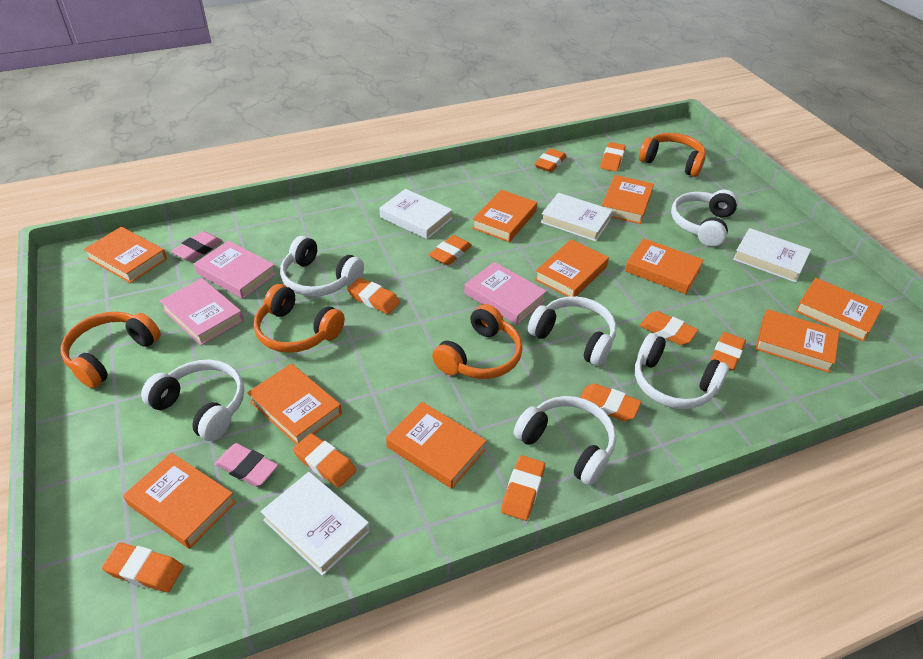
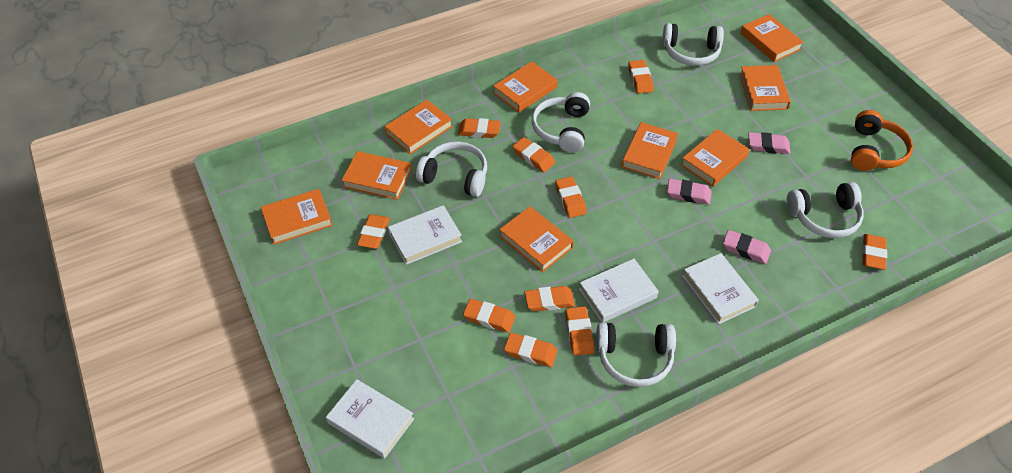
orange book: 10 -> 9
orange headphones: 4 -> 1
pink book: 3 -> 0
pink eraser: 2 -> 3
white headphones: 6 -> 5

